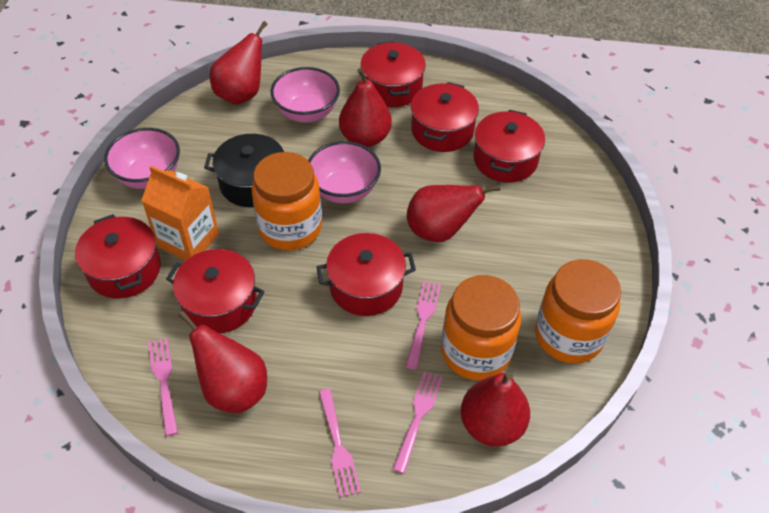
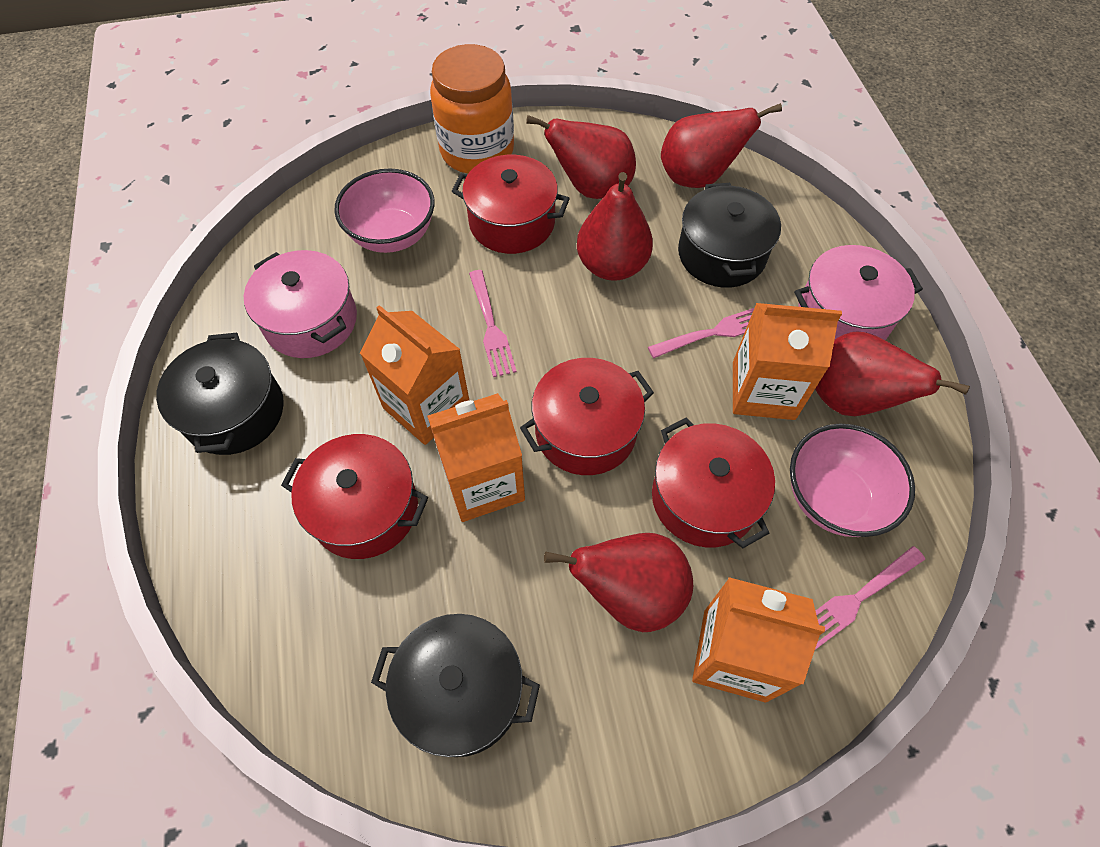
black pot: 1 -> 3
orange carton: 1 -> 4
orange jar: 3 -> 1
pink bowl: 3 -> 2
pink fork: 4 -> 3
pink pot: 0 -> 2
red pot: 6 -> 4

